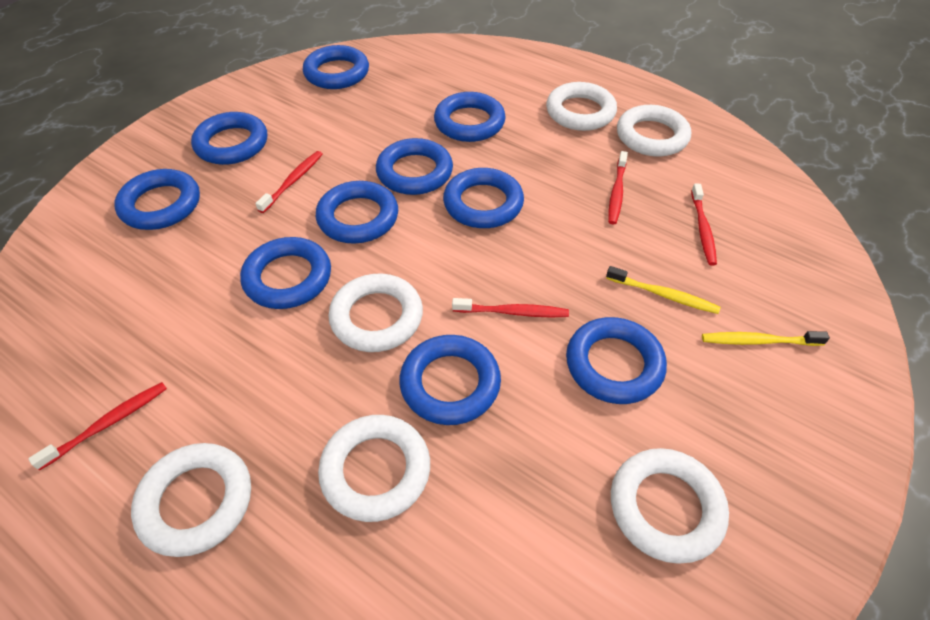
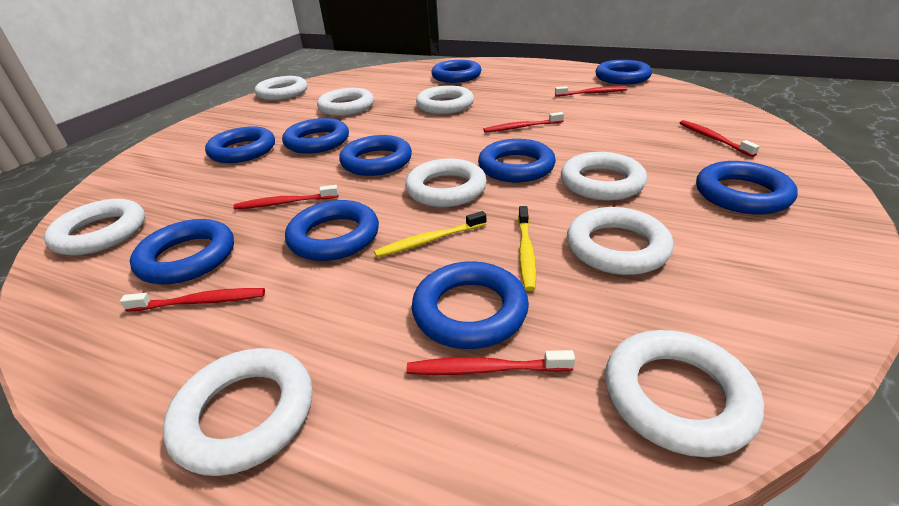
red toothbrush: 5 -> 6
white ring: 6 -> 9

